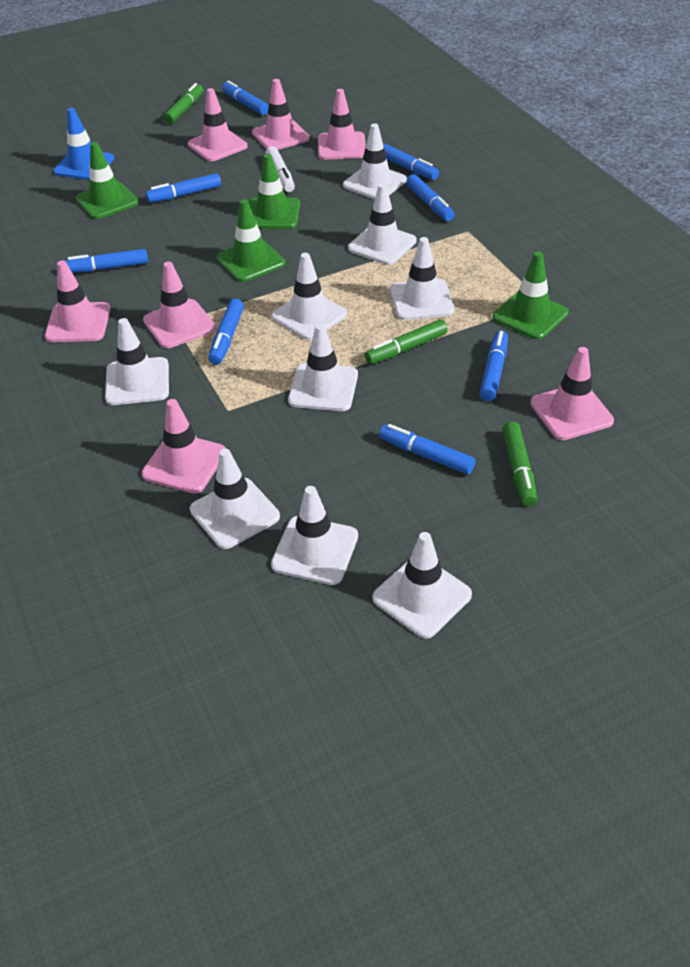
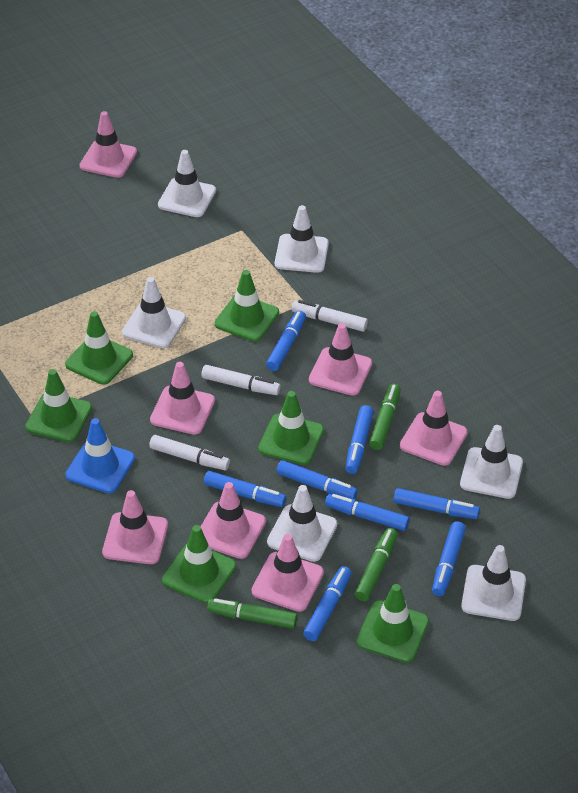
green traffic cone: 4 -> 6
white marker: 1 -> 3
white traffic cone: 9 -> 6

